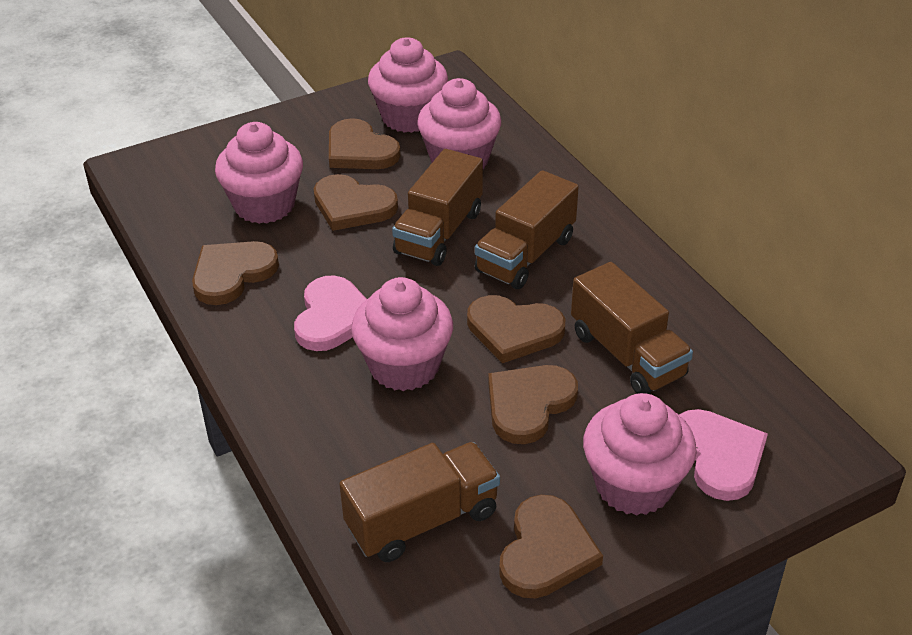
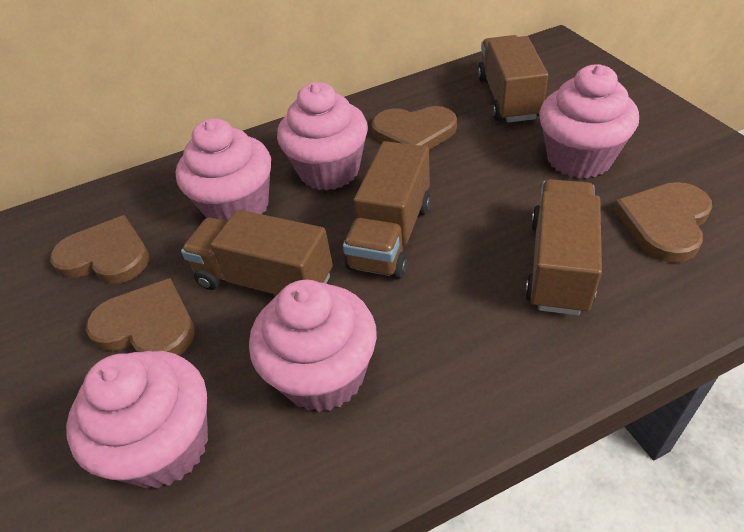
brown heart: 6 -> 4
pink heart: 2 -> 0

